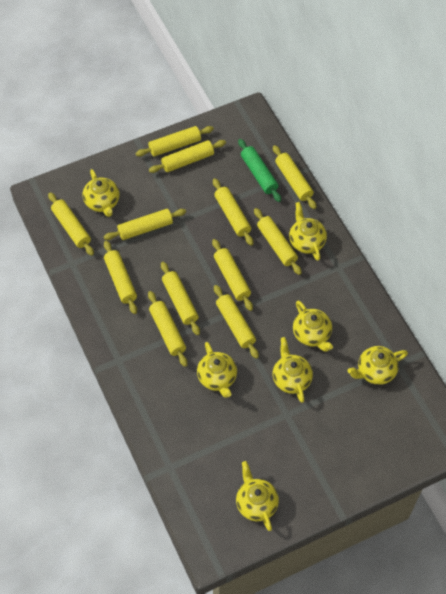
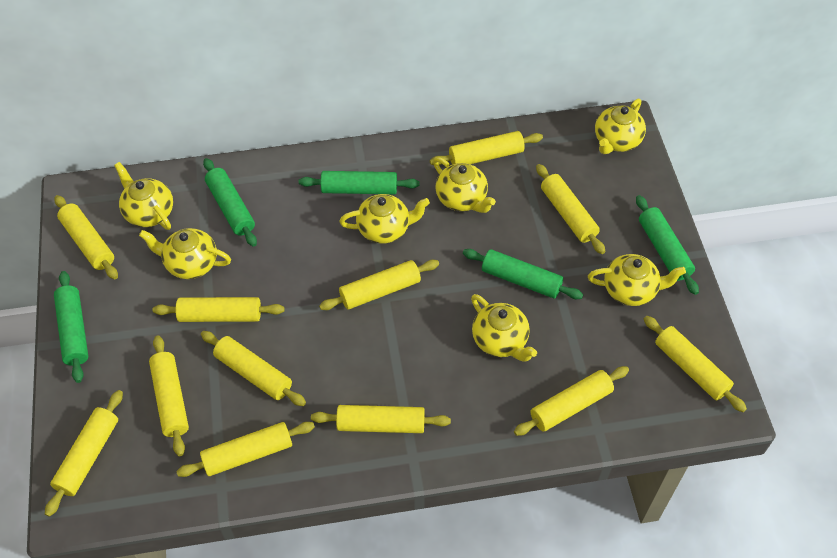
green rolling pin: 1 -> 5

